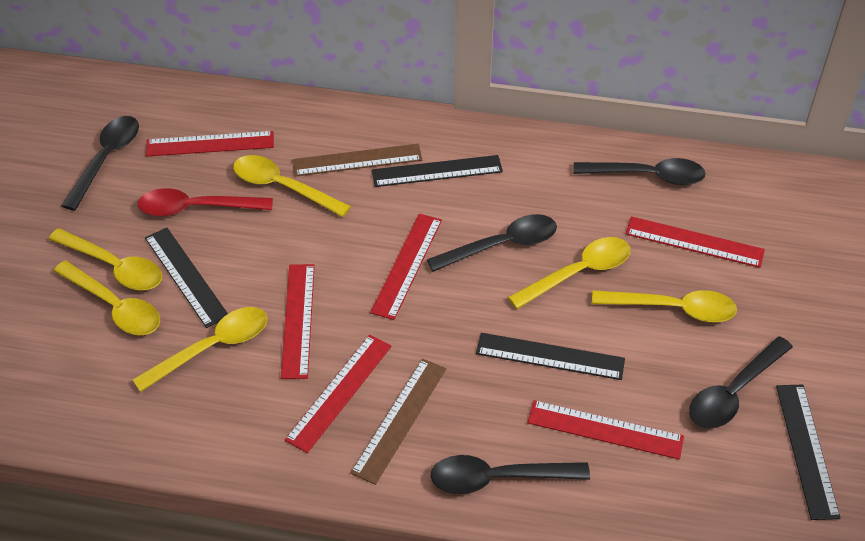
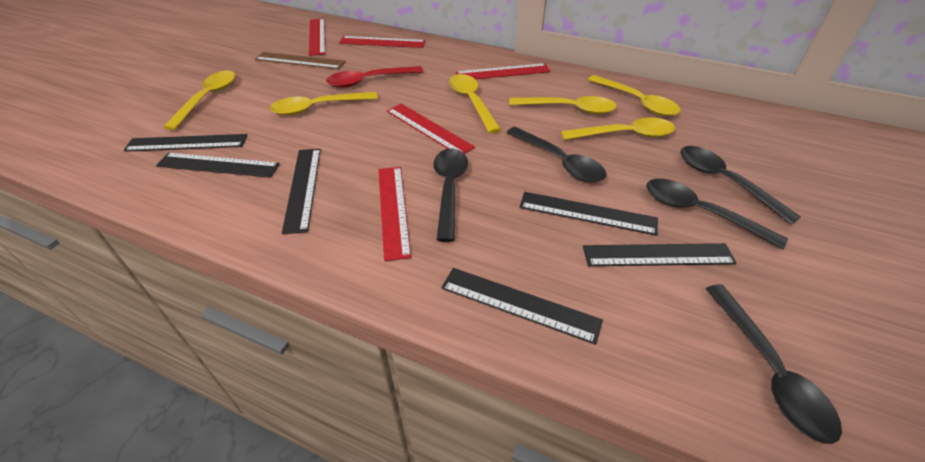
black ruler: 4 -> 6
brown ruler: 2 -> 1
red ruler: 6 -> 5

